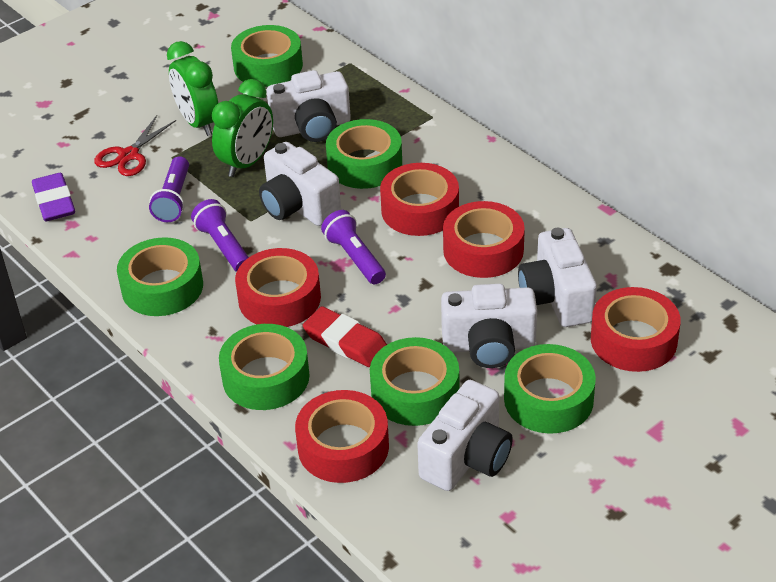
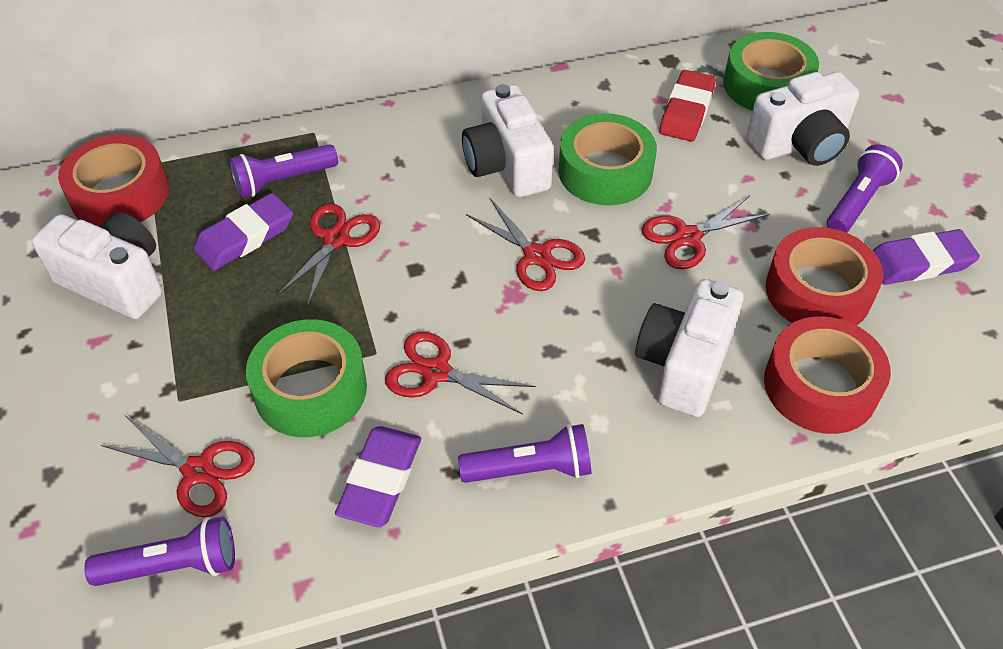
green clock: 2 -> 0
green tape: 6 -> 3
purple eraser: 1 -> 3
purple flashlight: 3 -> 4
red scissors: 1 -> 5
red tape: 5 -> 3
white camera: 5 -> 4

